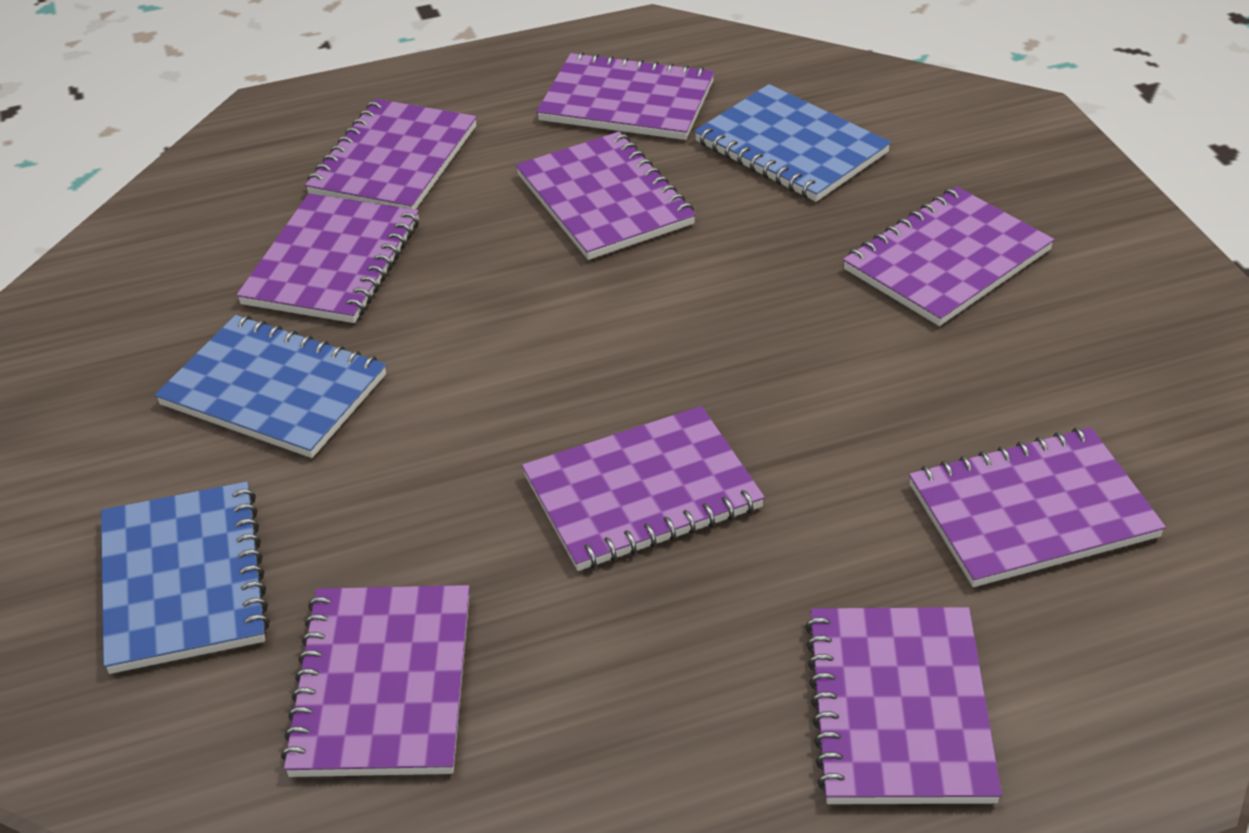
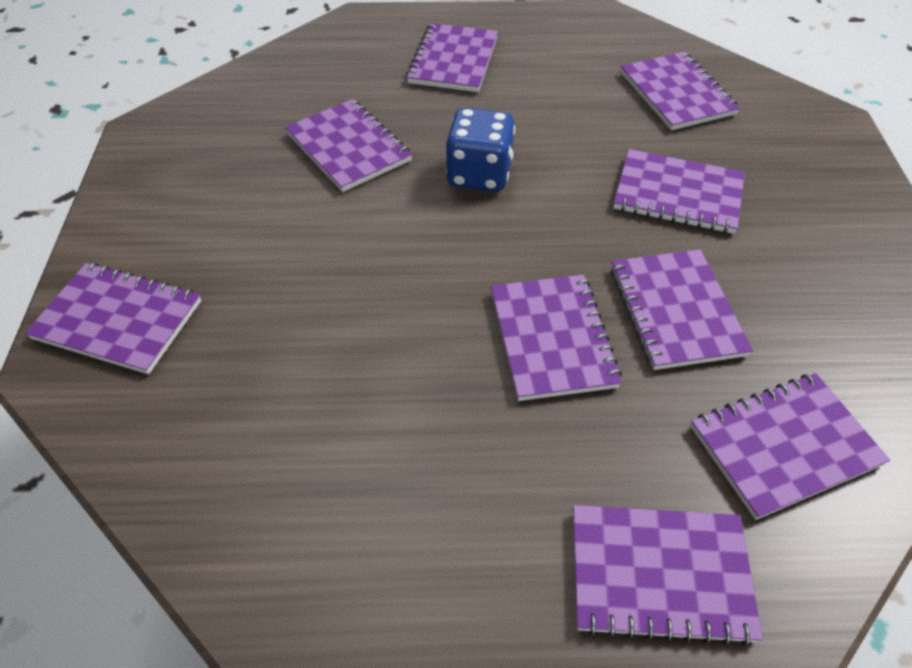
blue dice: 0 -> 1
blue notebook: 3 -> 0

